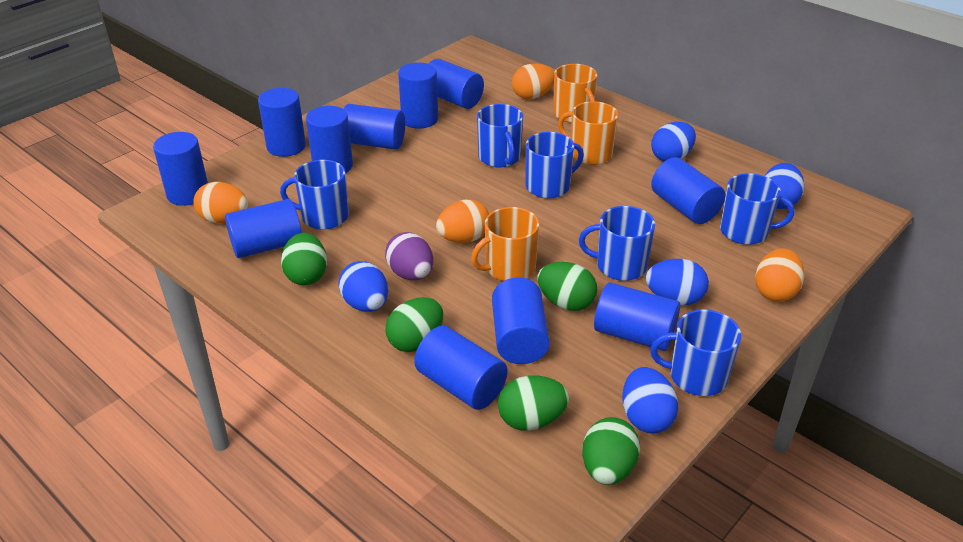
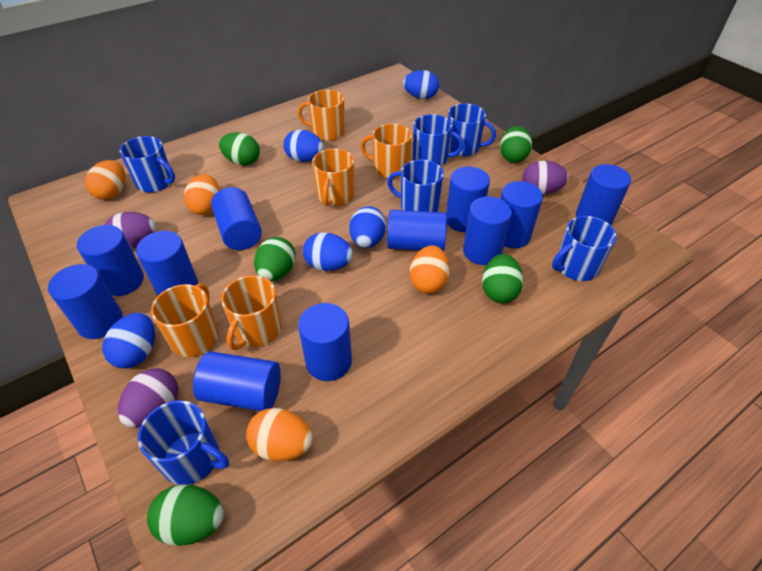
orange mug: 3 -> 5
purple egg: 1 -> 3

